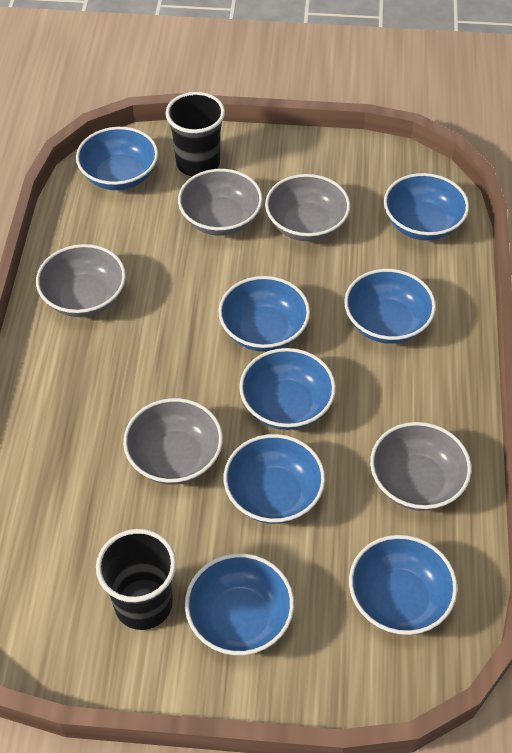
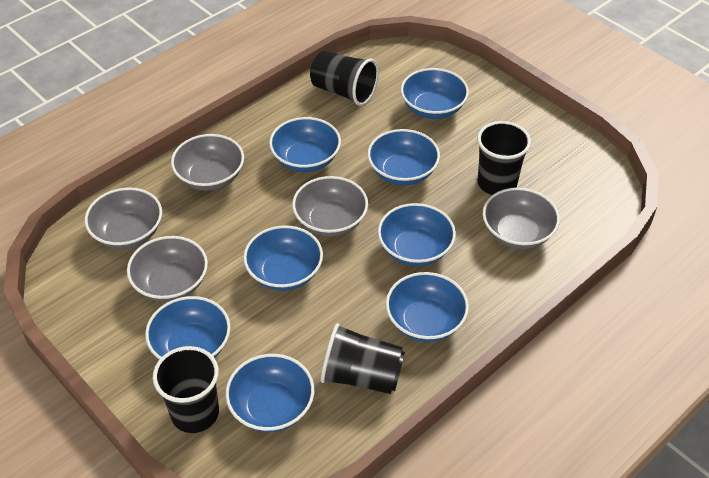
black cup: 2 -> 4

